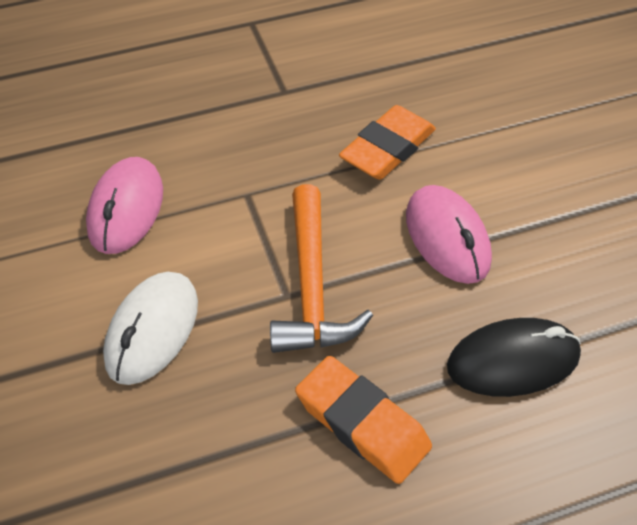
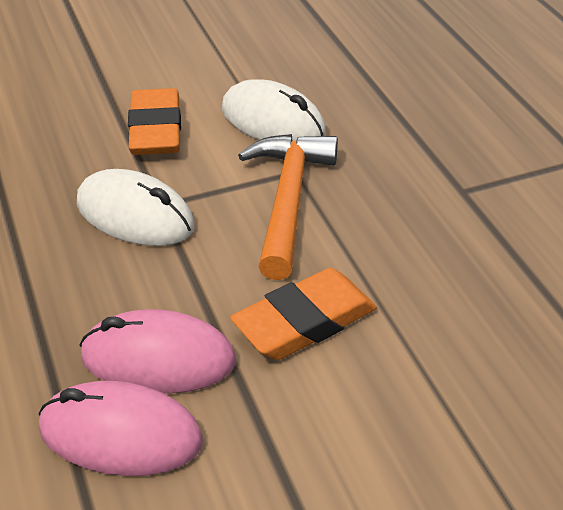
black mouse: 1 -> 0
white mouse: 1 -> 2

